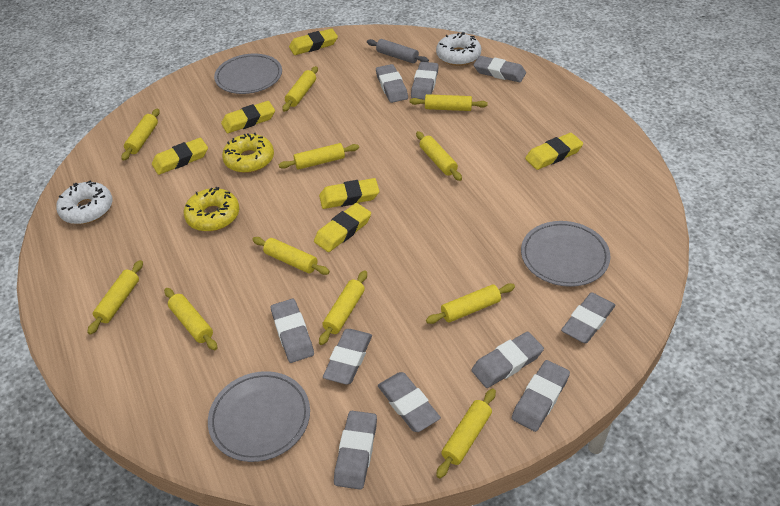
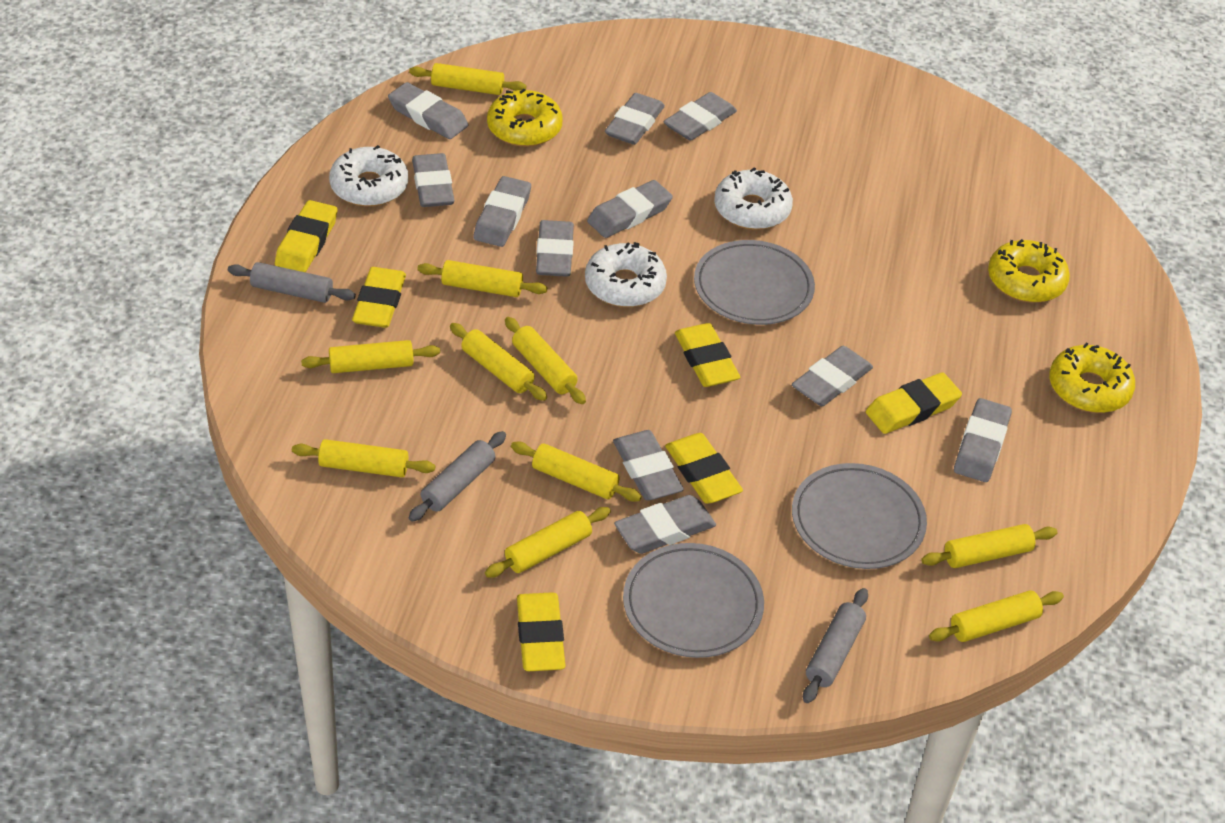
grey eraser: 10 -> 11
grey rolling pin: 1 -> 3
white donut: 2 -> 3
yellow donut: 2 -> 3
yellow rolling pin: 11 -> 10

